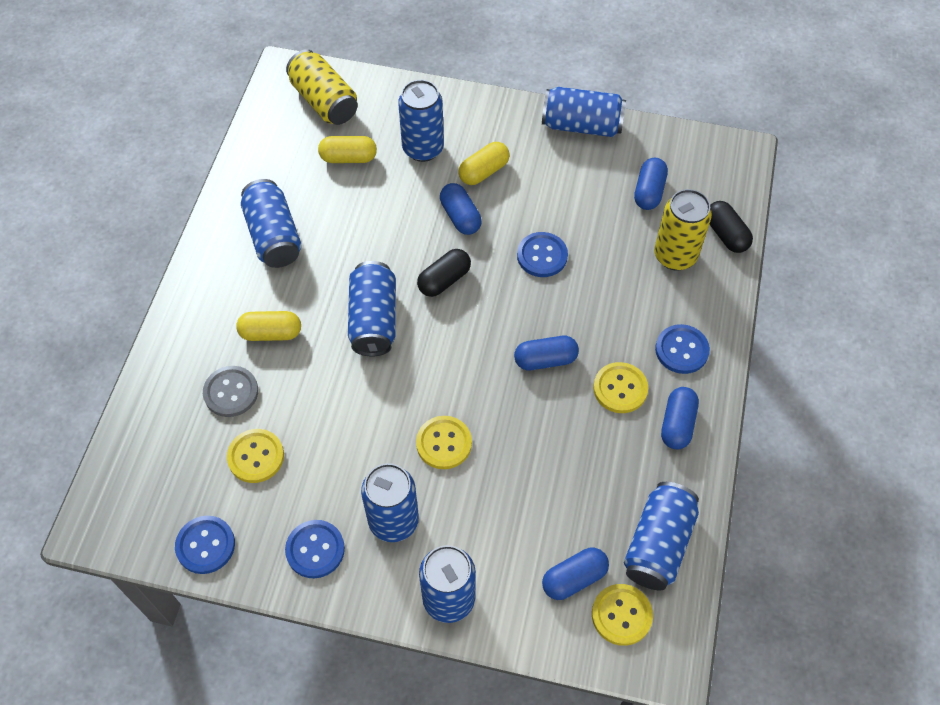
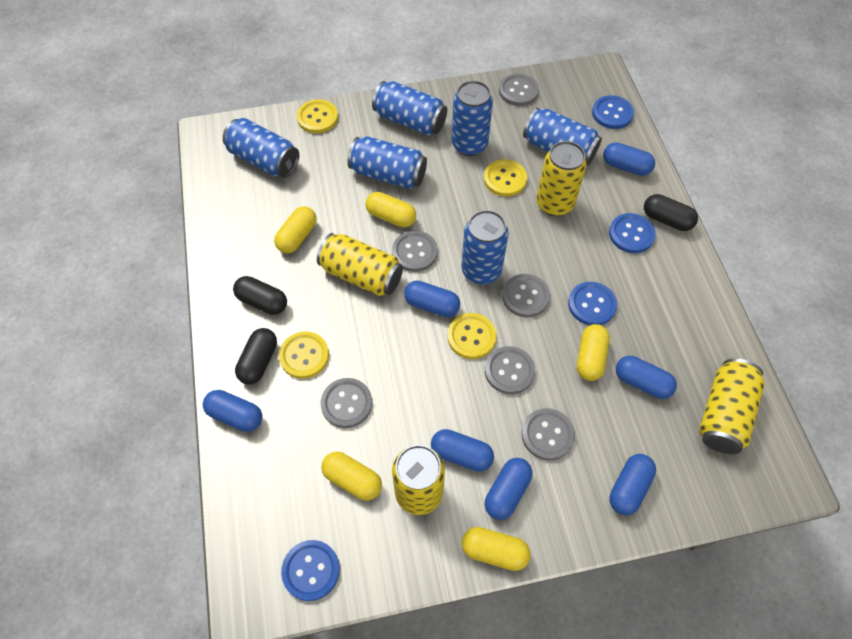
black capsule: 2 -> 3
blue can: 7 -> 6
blue capsule: 5 -> 7
grey button: 1 -> 6
yellow can: 2 -> 4
yellow capsule: 3 -> 5

